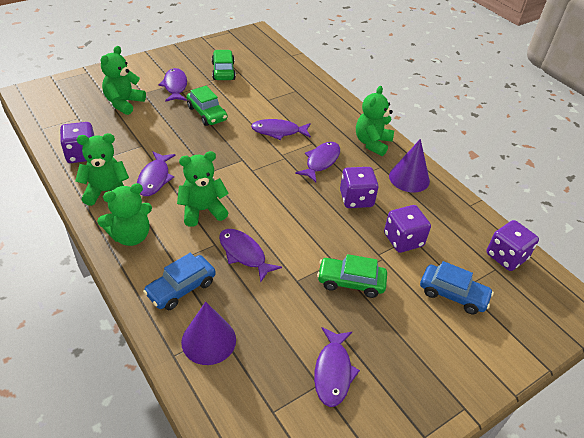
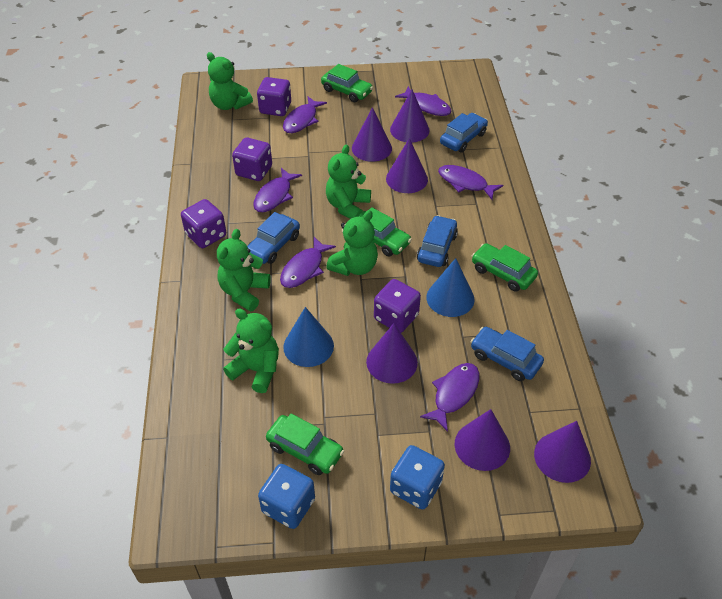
blue car: 2 -> 4
blue cone: 0 -> 2
blue dice: 0 -> 2
green car: 3 -> 4
purple cone: 2 -> 6

